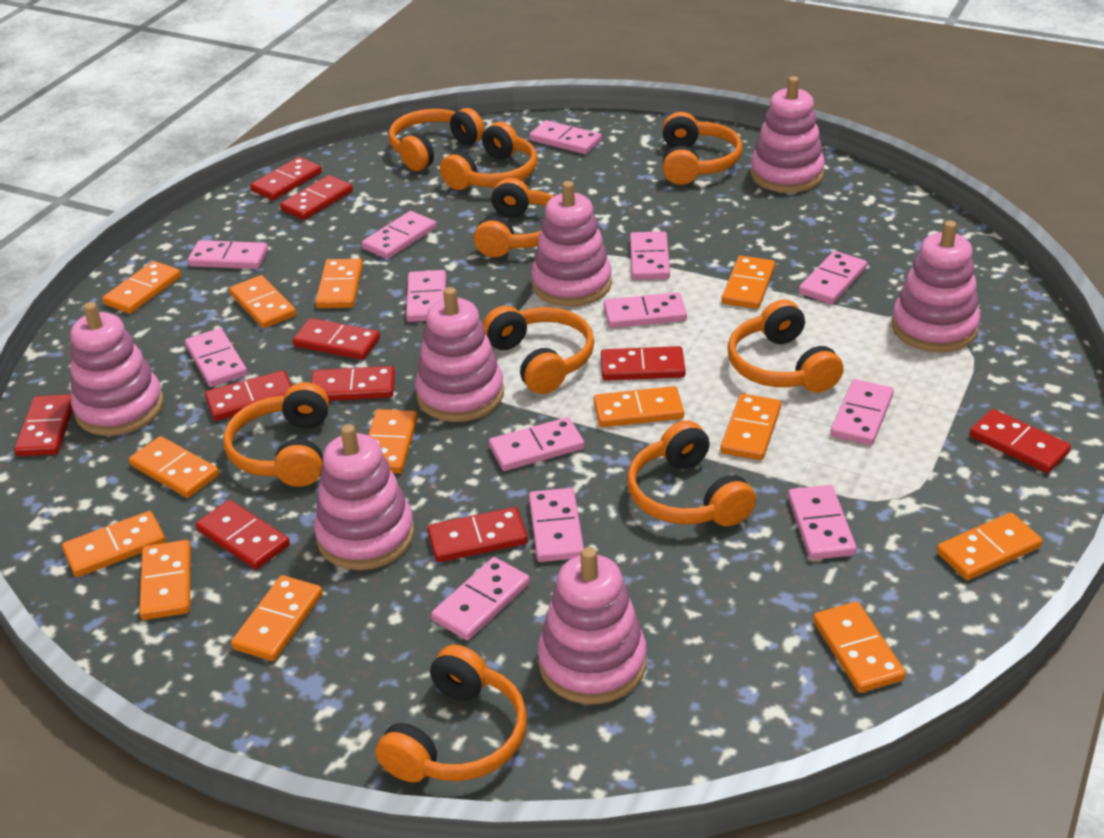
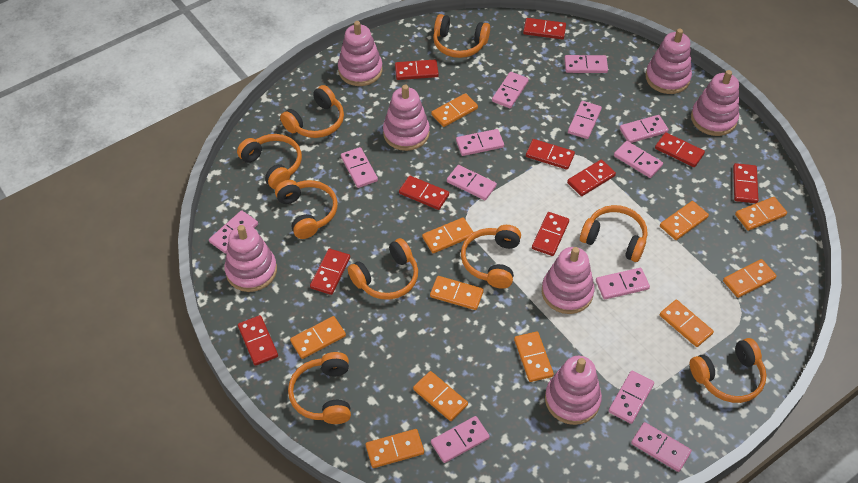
orange domino: 13 -> 11

